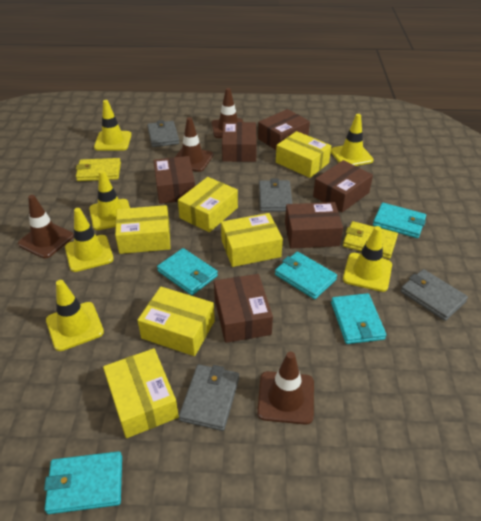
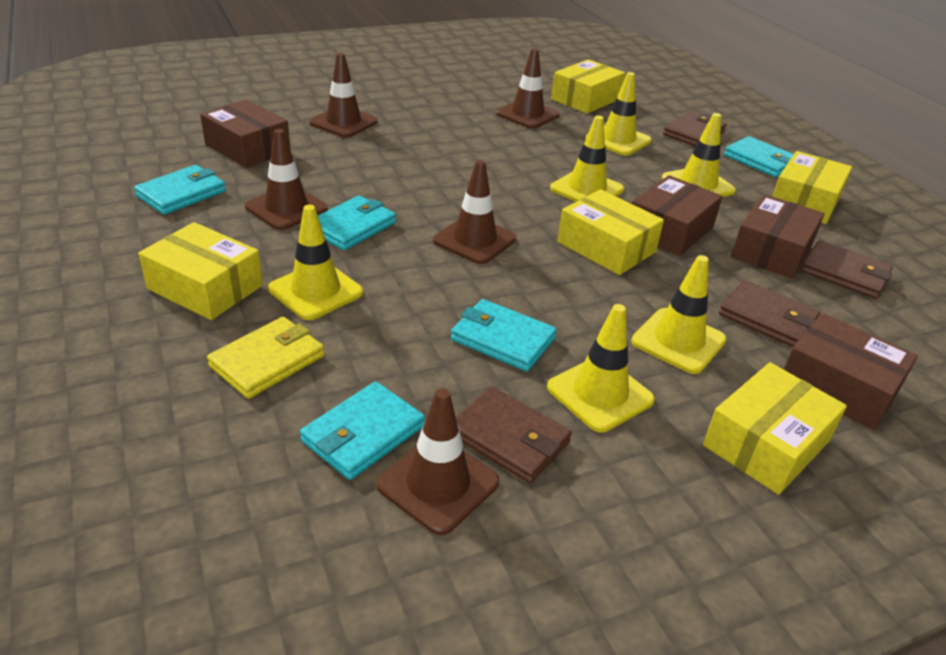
brown box: 6 -> 4
brown traffic cone: 4 -> 5
brown wallet: 0 -> 4
grey wallet: 4 -> 0
yellow box: 6 -> 5
yellow wallet: 2 -> 1

